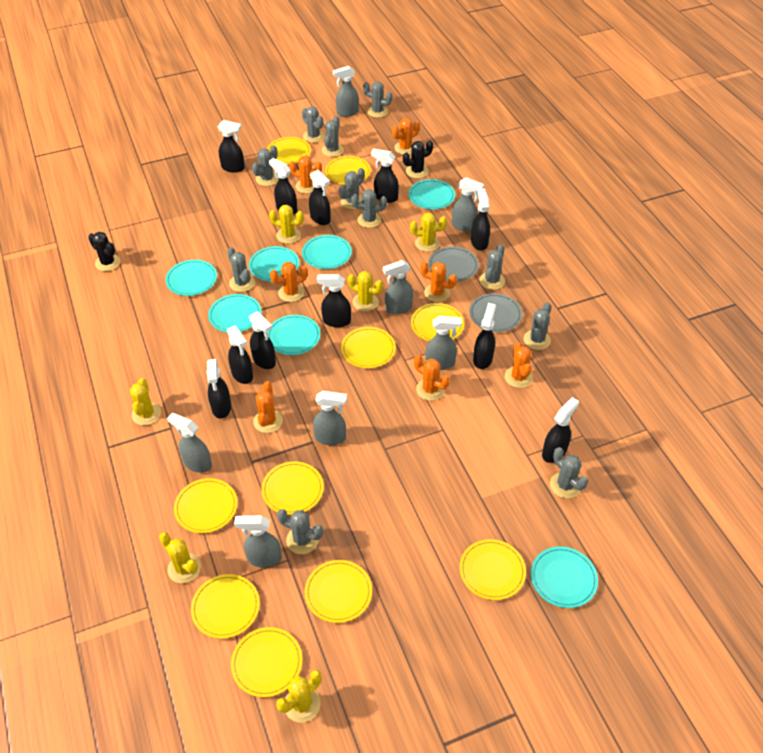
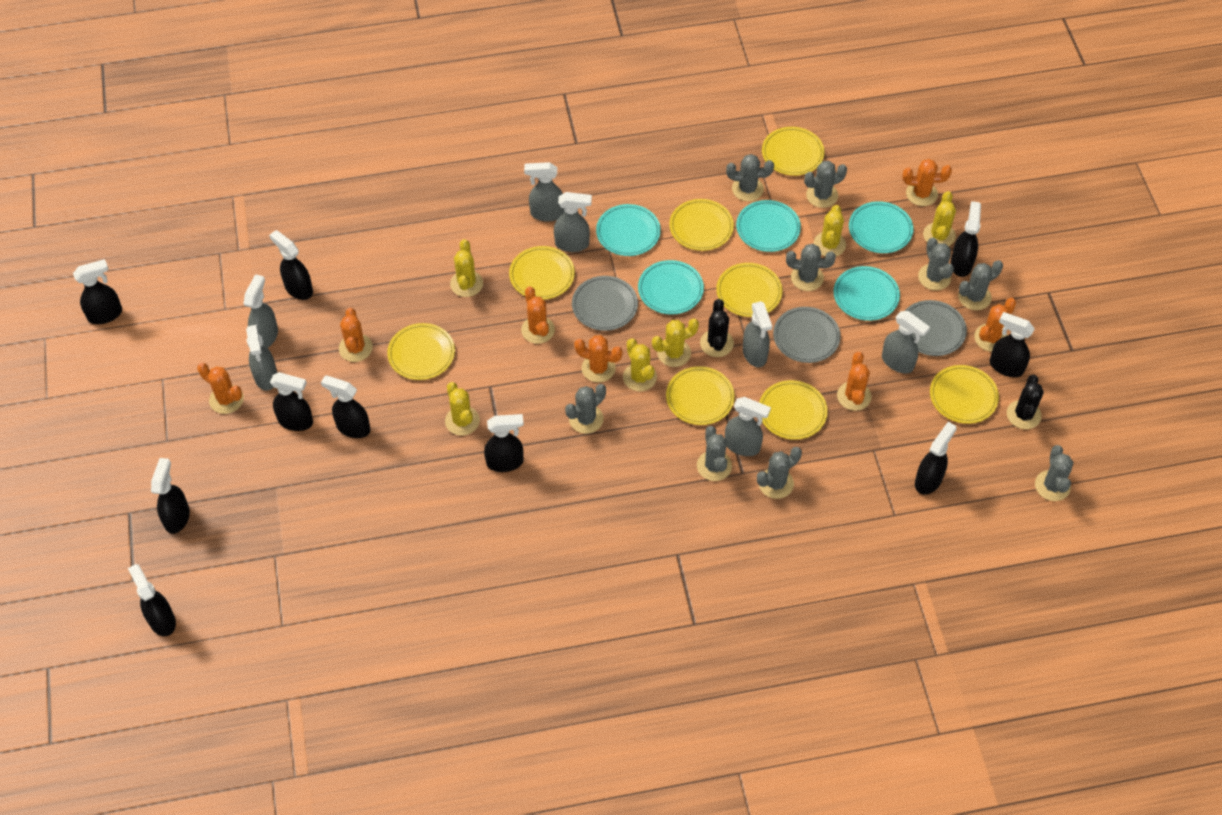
black spray bottle: 11 -> 10
grey cactus: 11 -> 9
grey plate: 2 -> 3
turquoise plate: 7 -> 5
yellow plate: 10 -> 8

